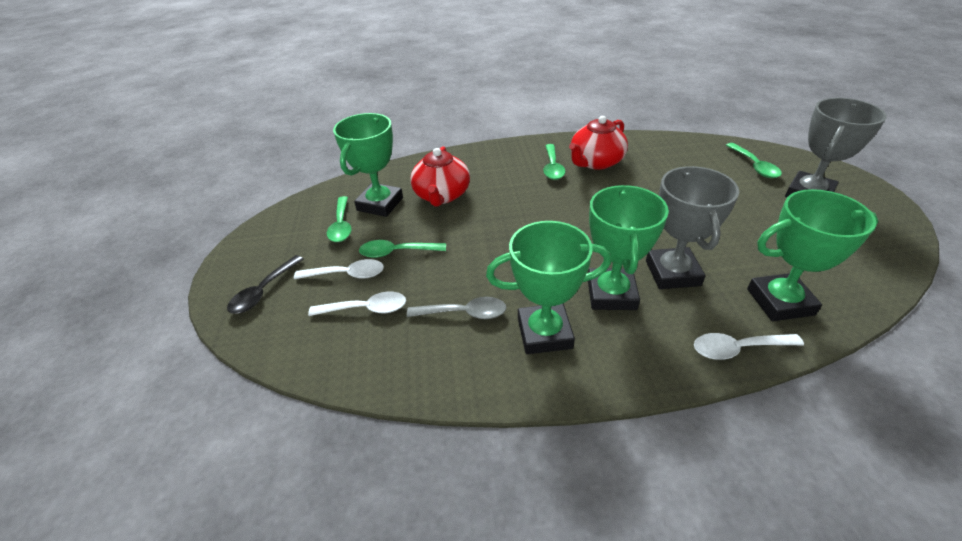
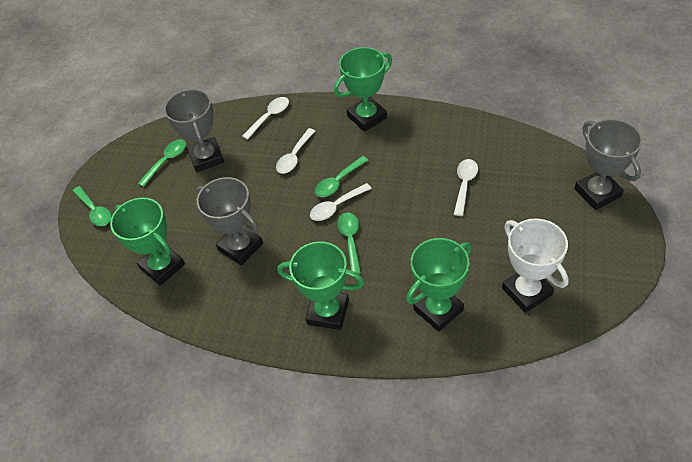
black spoon: 1 -> 0
grey spoon: 1 -> 0
grey trophy: 2 -> 3
red teapot: 2 -> 0
white spoon: 3 -> 4
white trophy: 0 -> 1

